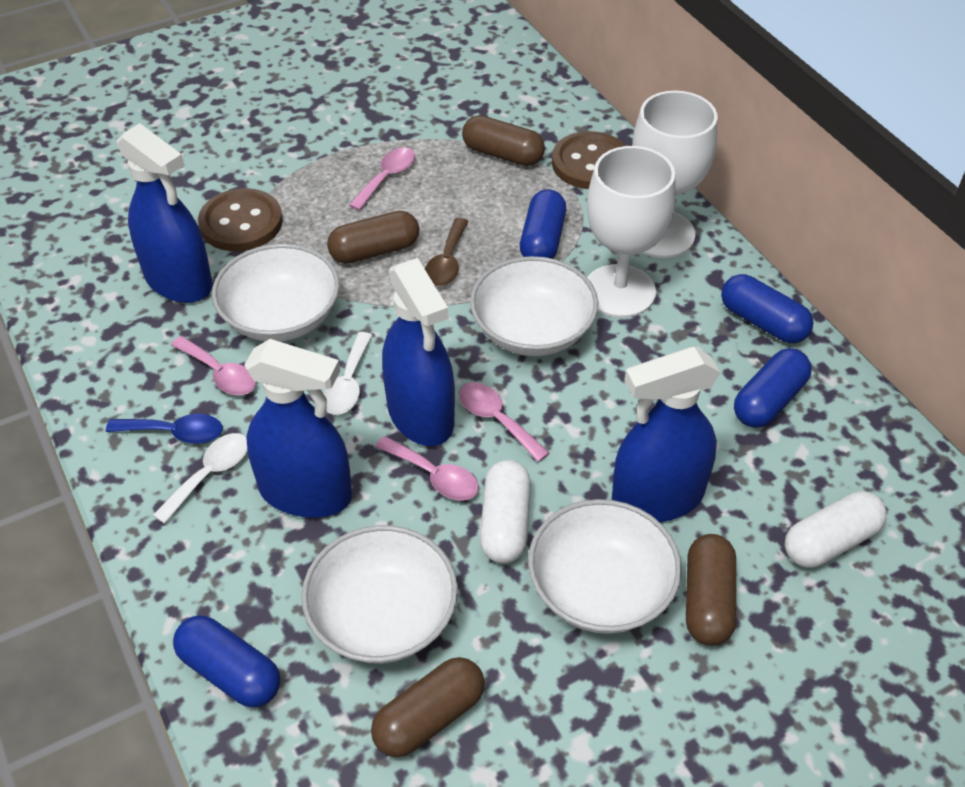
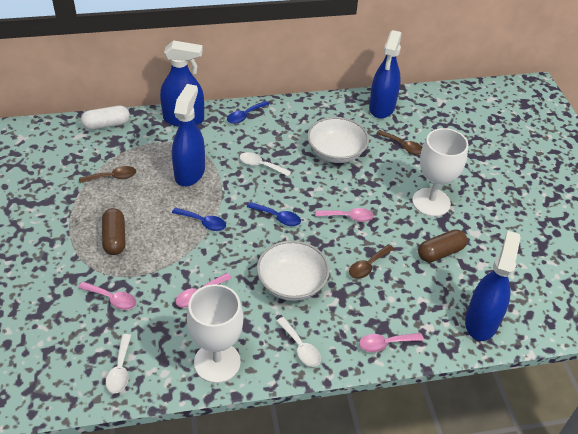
blue capsule: 4 -> 0
blue spoon: 1 -> 3
brown button: 2 -> 0
brown capsule: 4 -> 2
brown spoon: 1 -> 3
white bowl: 4 -> 2
white capsule: 2 -> 1
white spoon: 2 -> 3

